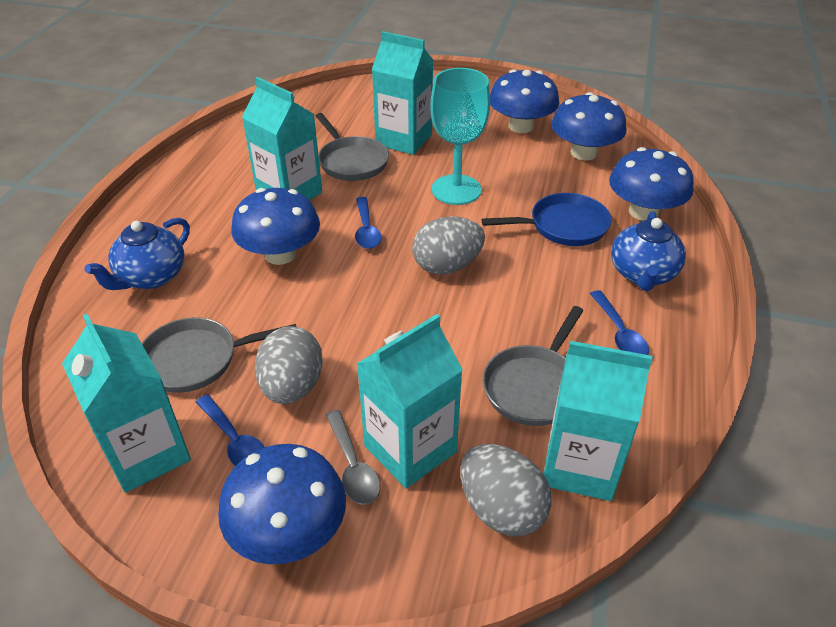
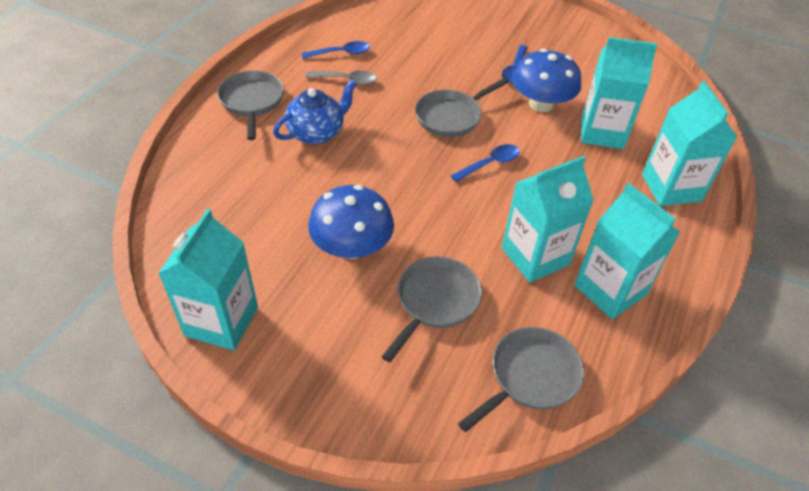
blue mushroom: 5 -> 2
blue pan: 1 -> 0
blue teapot: 2 -> 1
grey egg: 3 -> 0
grey pan: 3 -> 4
turquoise goblet: 1 -> 0

